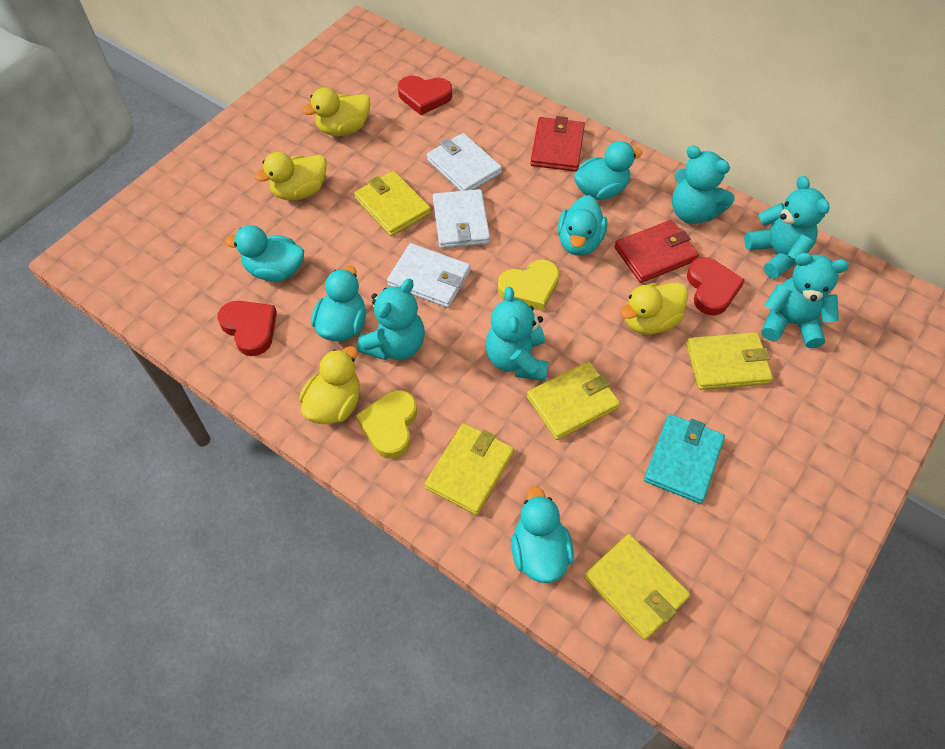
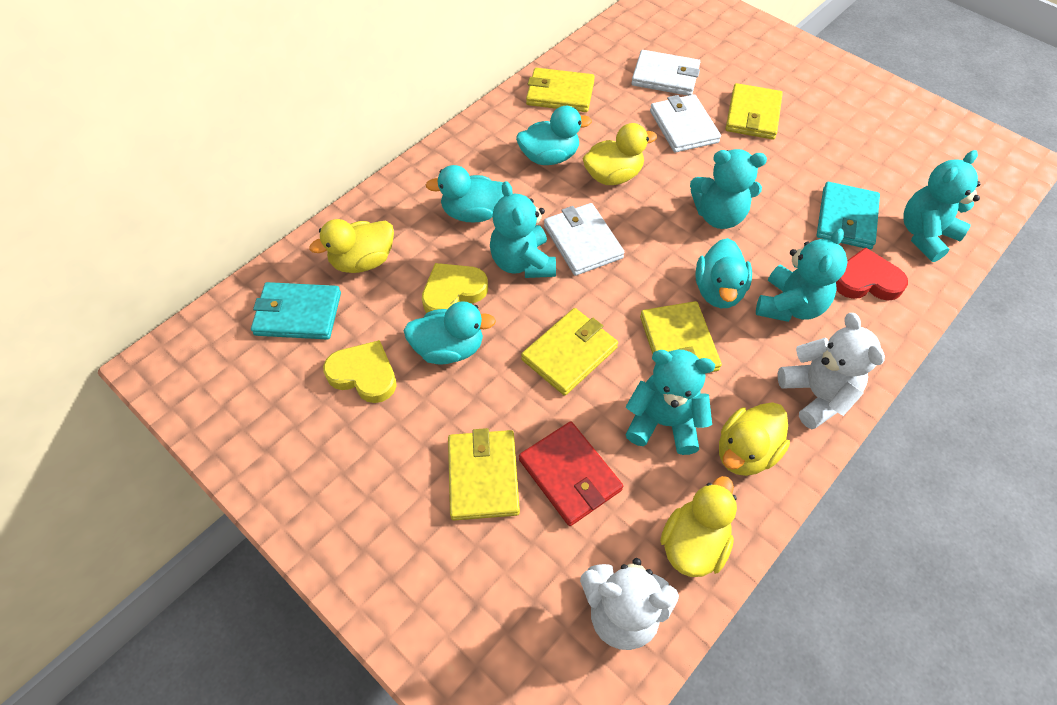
red heart: 3 -> 1
red wallet: 2 -> 1
turquoise duck: 5 -> 4
turquoise wallet: 1 -> 2
white teddy bear: 0 -> 2

